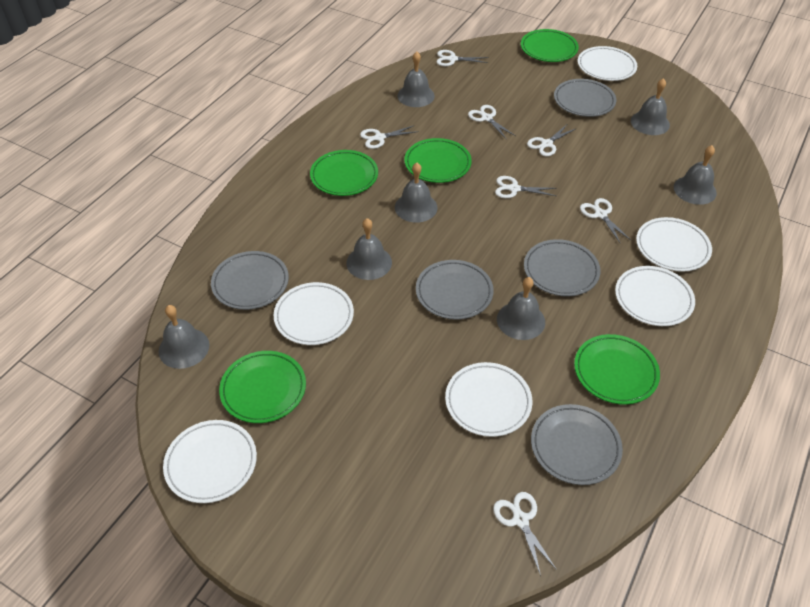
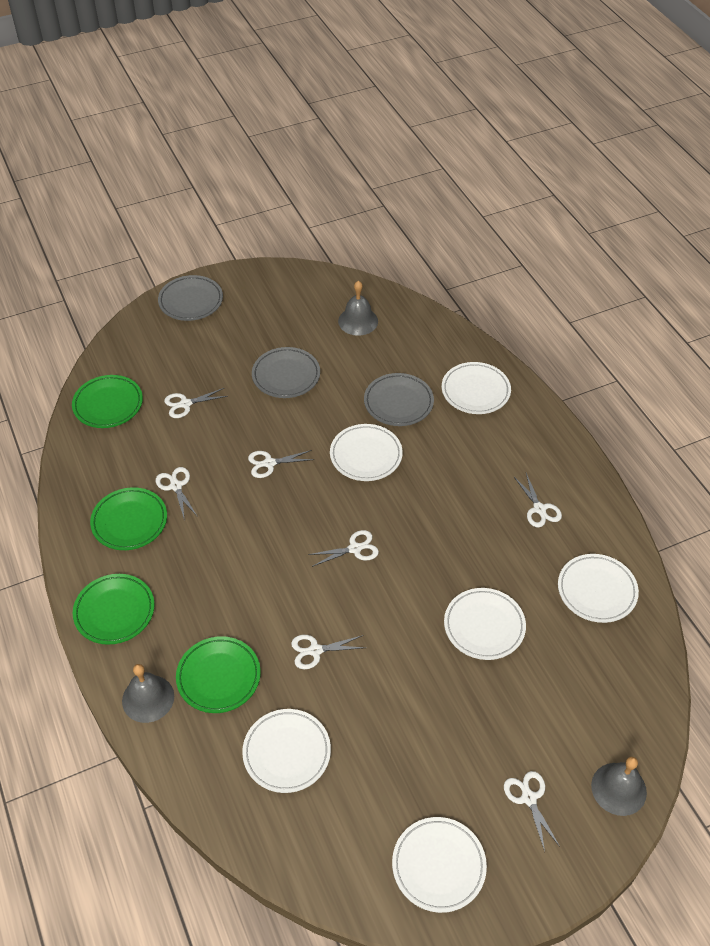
green plate: 5 -> 4
grey bell: 7 -> 3
grey plate: 5 -> 3

